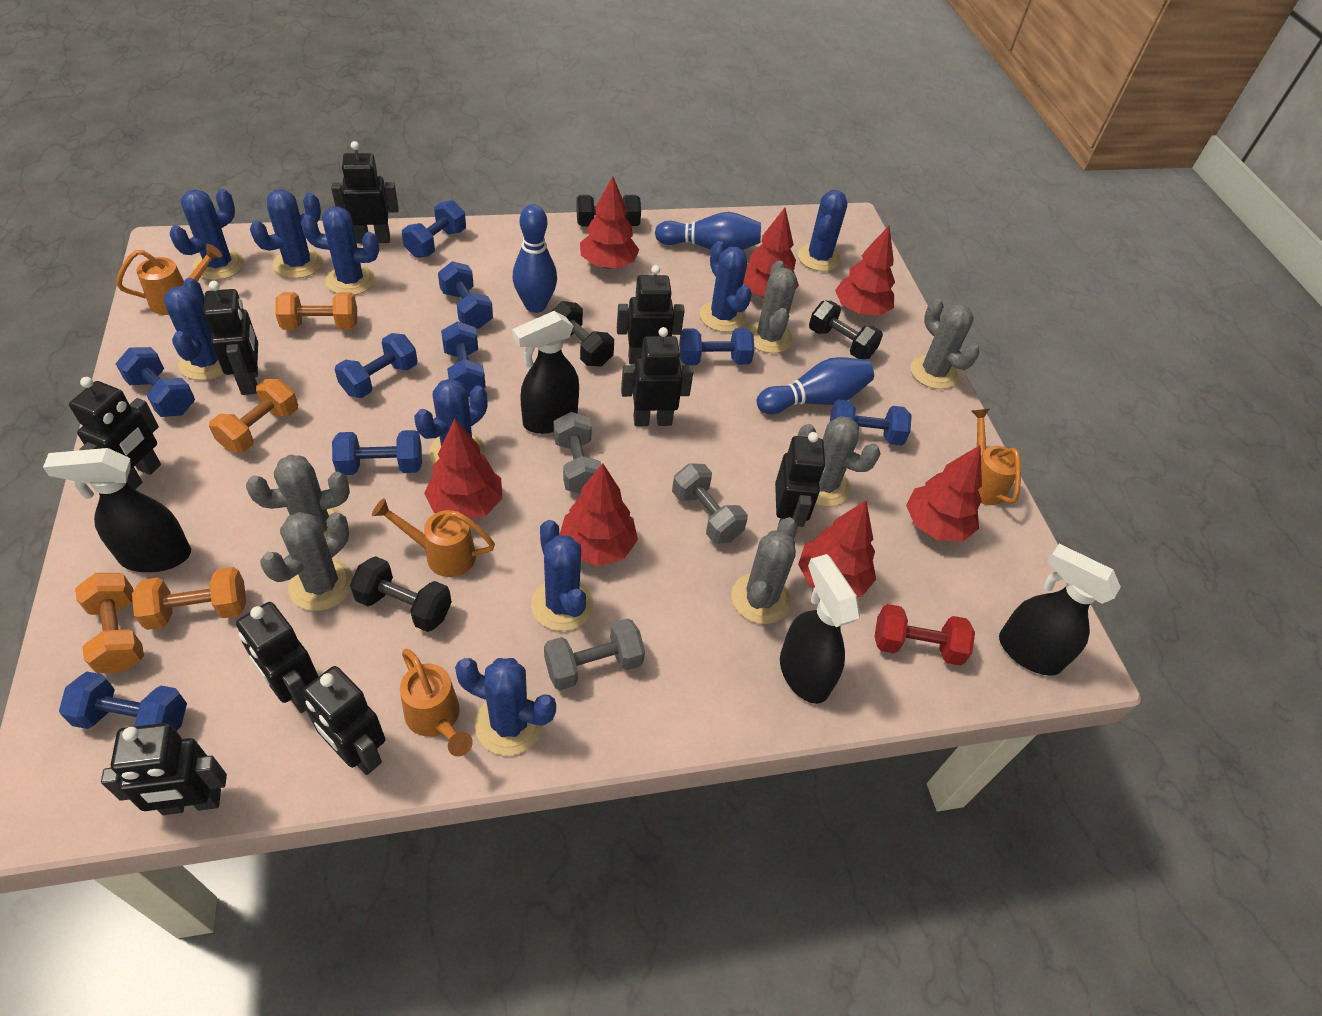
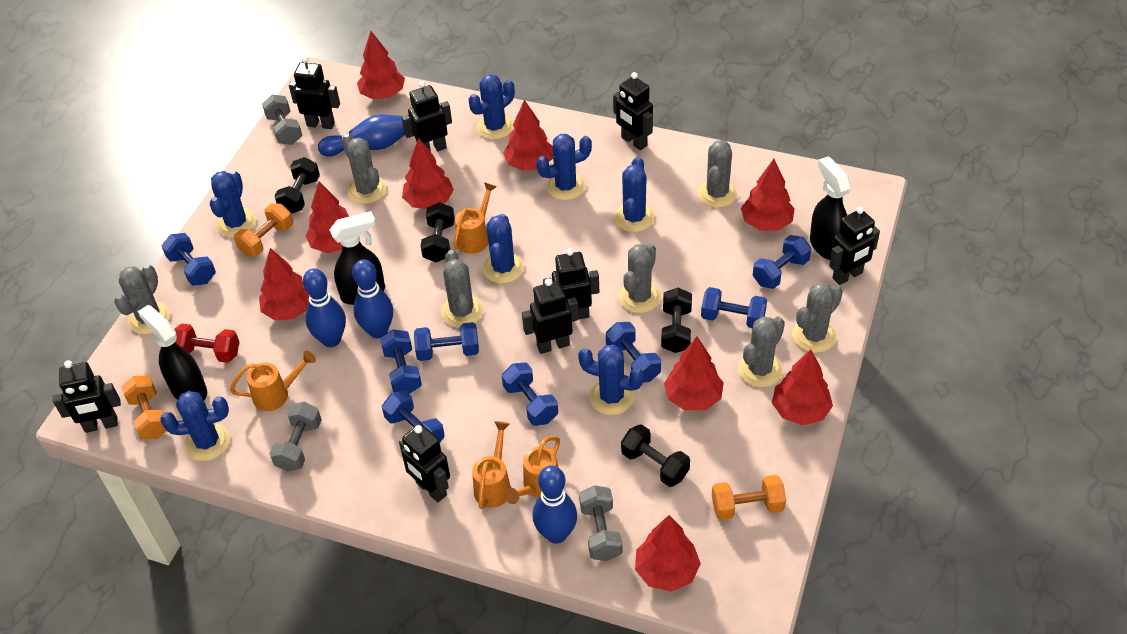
black robot: 9 -> 8
black spray bottle: 4 -> 3
blue bowling pin: 3 -> 4
blue cactus: 9 -> 7
blue dumbbell: 9 -> 8
grey cactus: 6 -> 7
orange dumbbell: 4 -> 3
red tree: 7 -> 9

